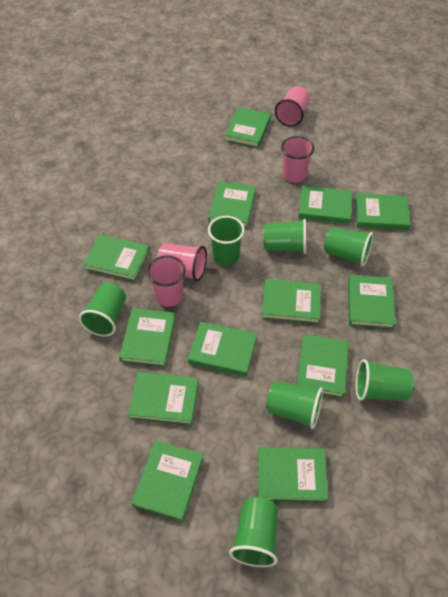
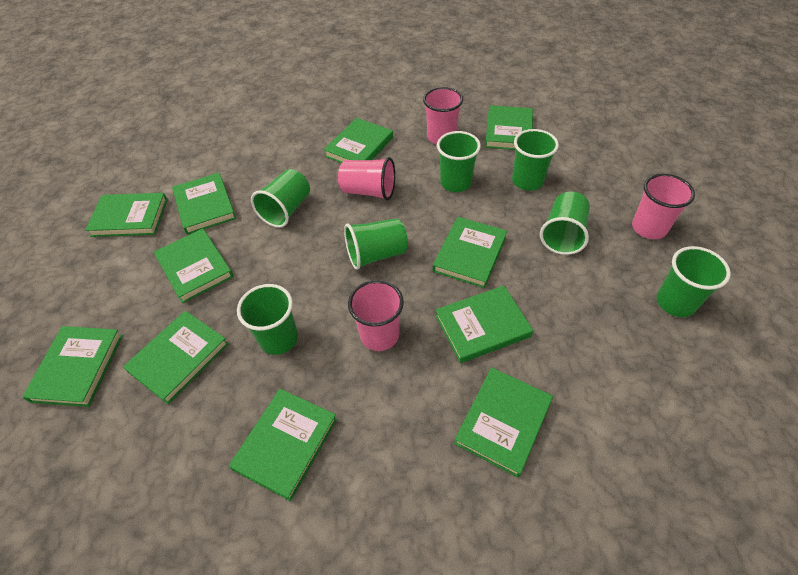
green book: 13 -> 11

